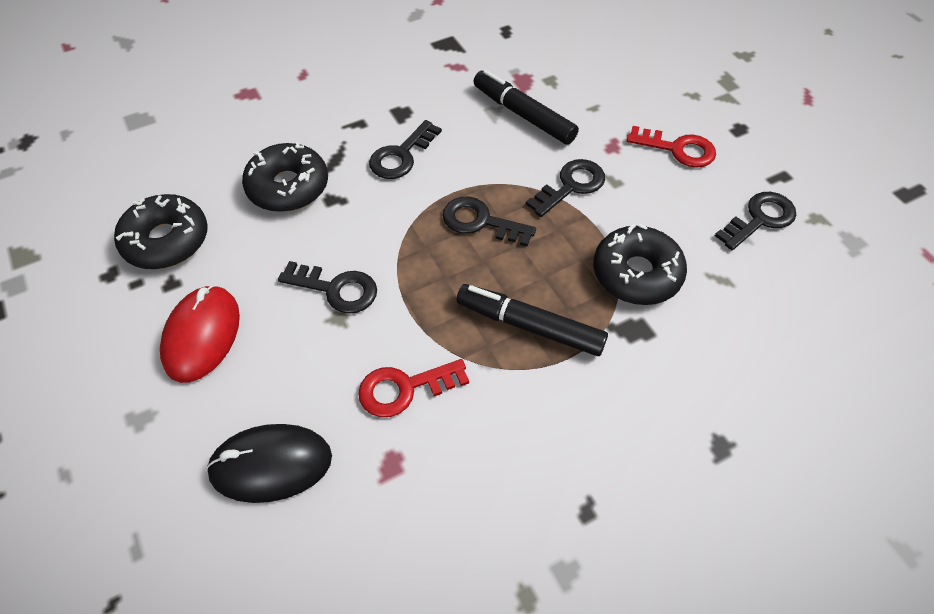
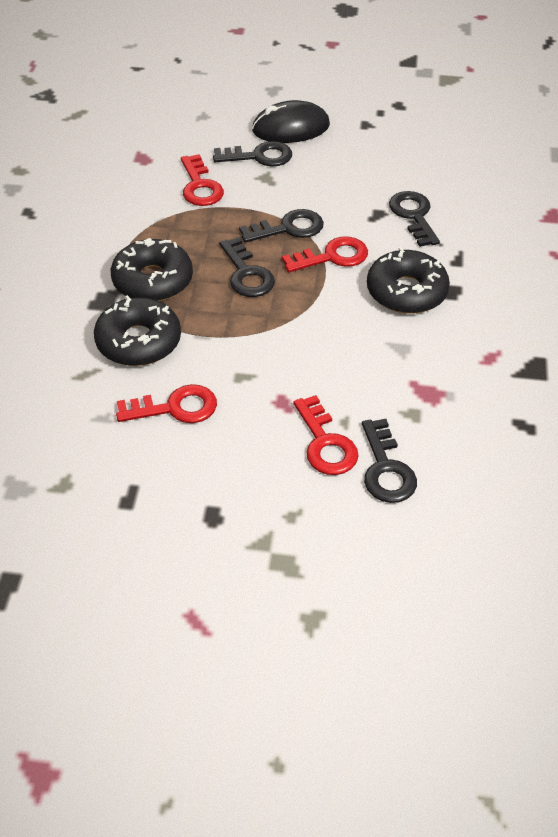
black marker: 2 -> 0
red key: 2 -> 4
red mouse: 1 -> 0

